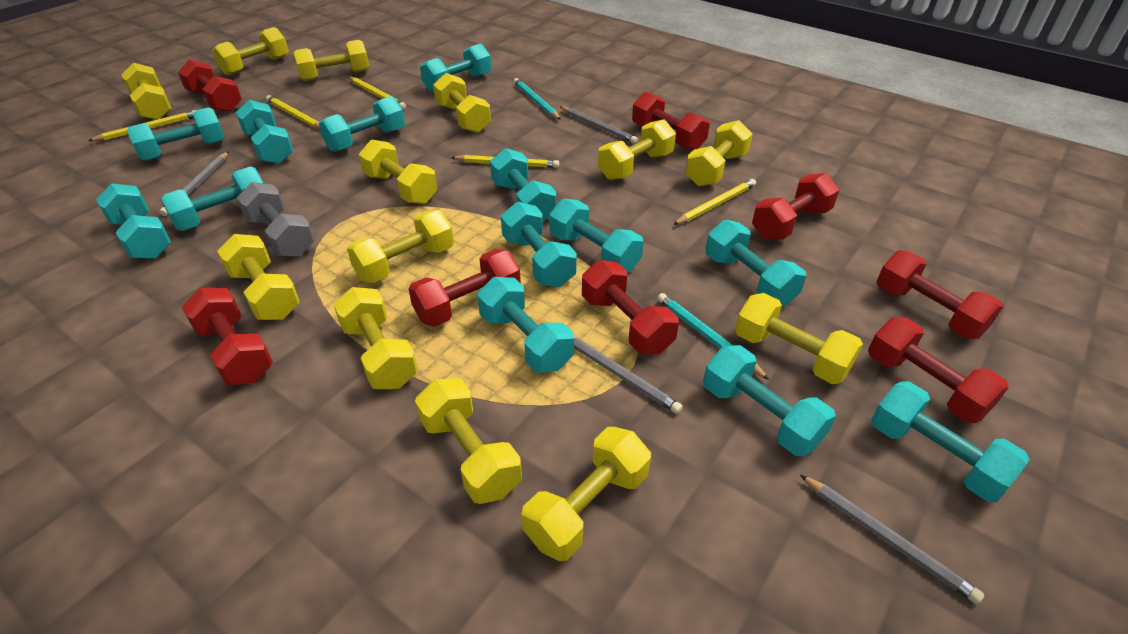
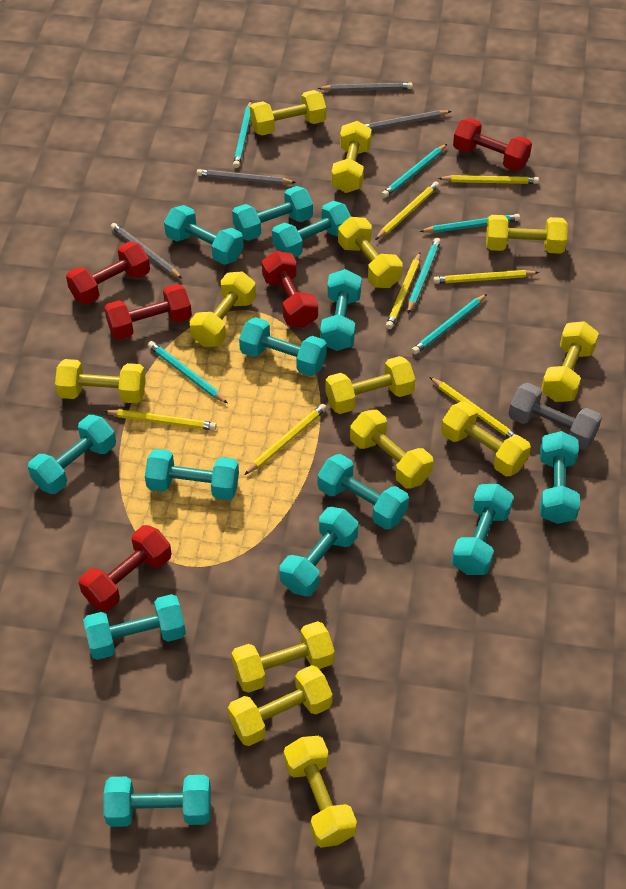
red dumbbell: 8 -> 5
turquoise pencil: 2 -> 6
yellow pencil: 5 -> 7

